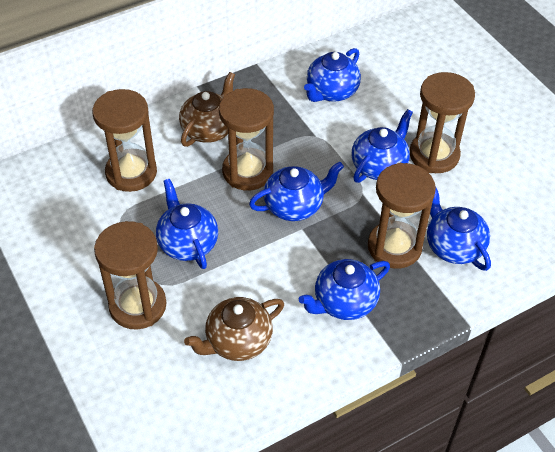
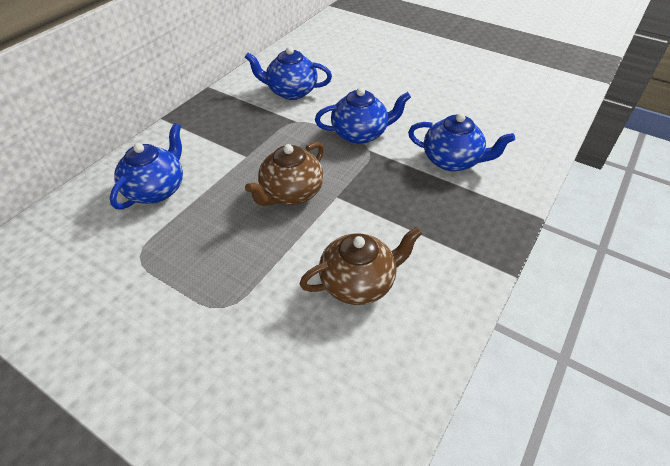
blue teapot: 6 -> 4
brown hourglass: 5 -> 0

